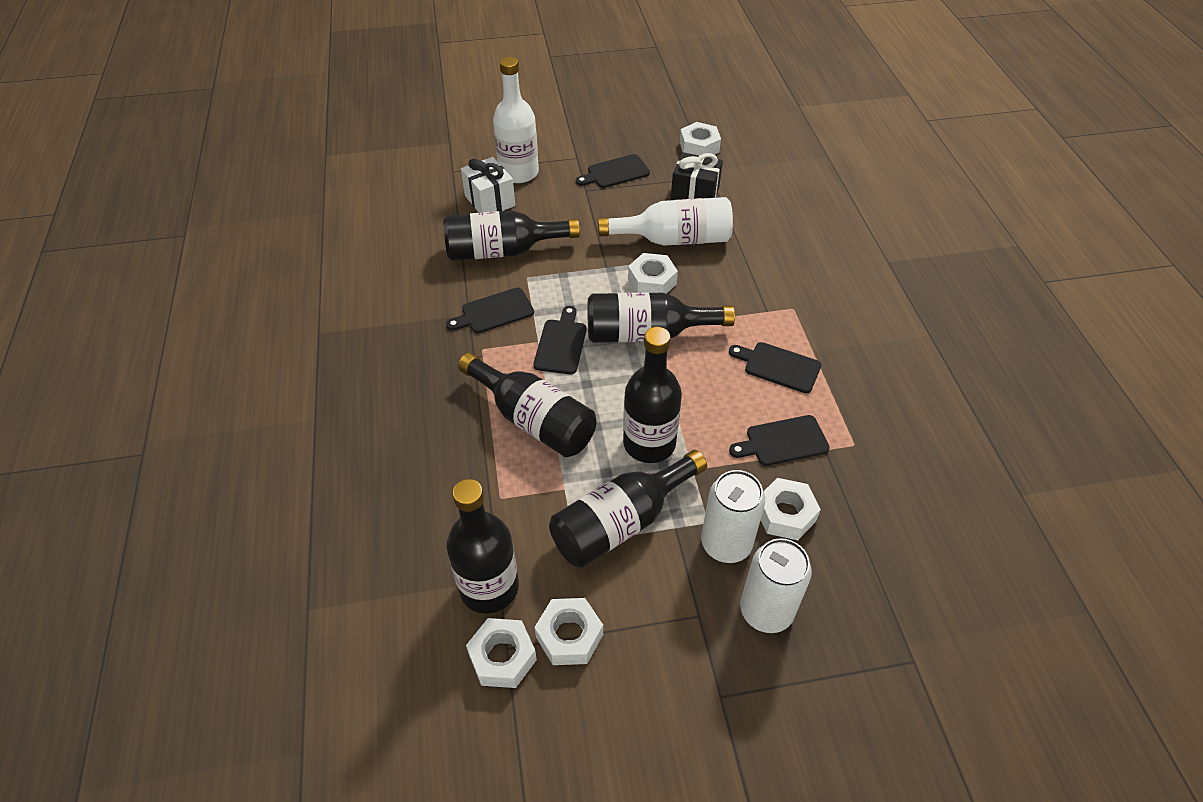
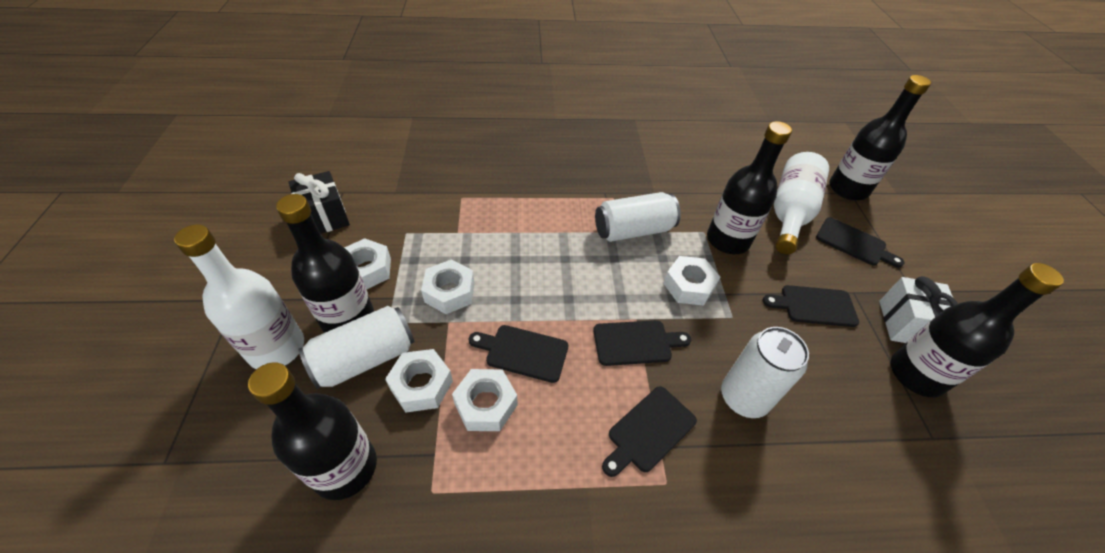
black bottle: 6 -> 5
white can: 2 -> 3

